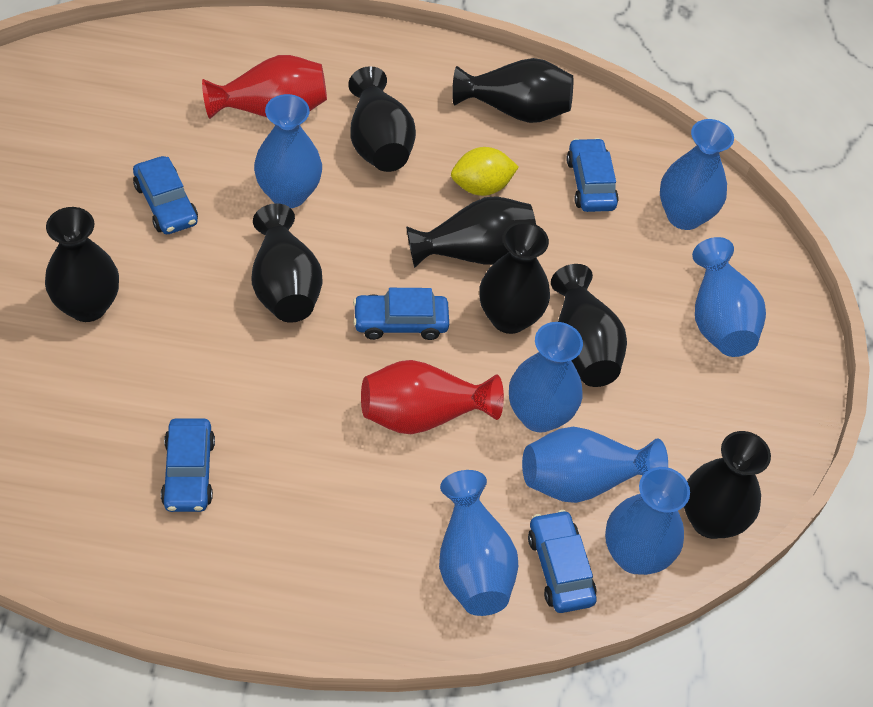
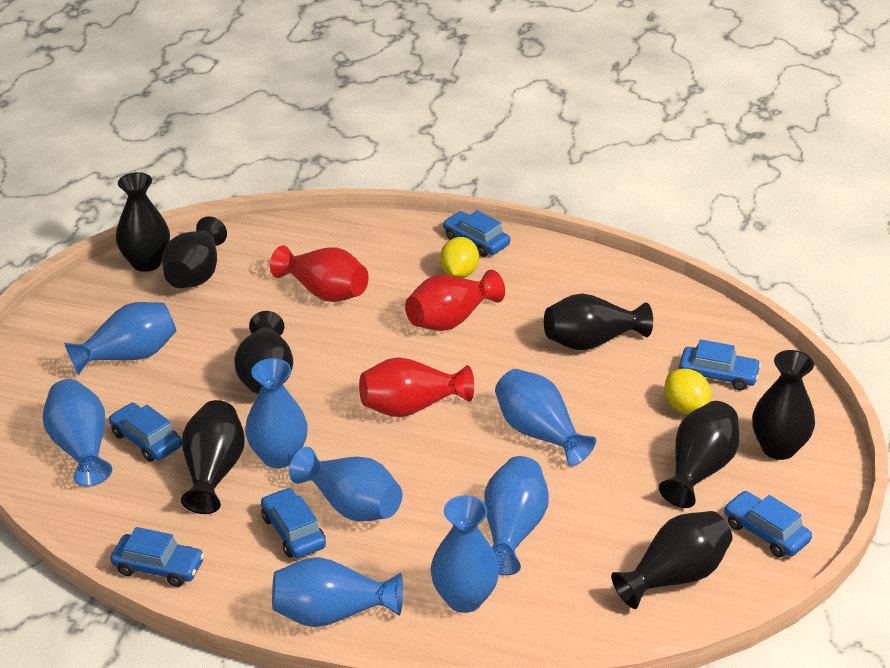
blue car: 5 -> 6
blue vase: 7 -> 8
red vase: 2 -> 3
yellow lemon: 1 -> 2

